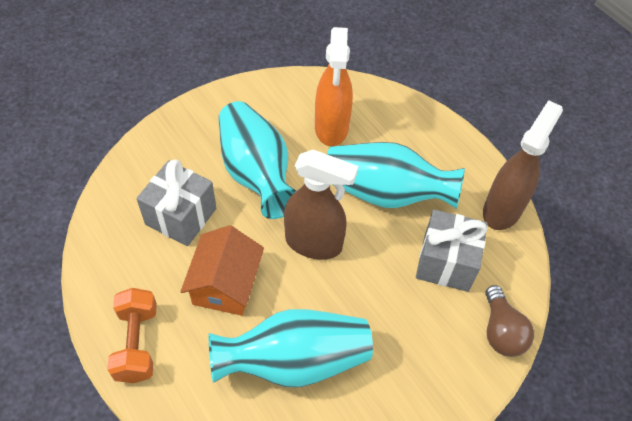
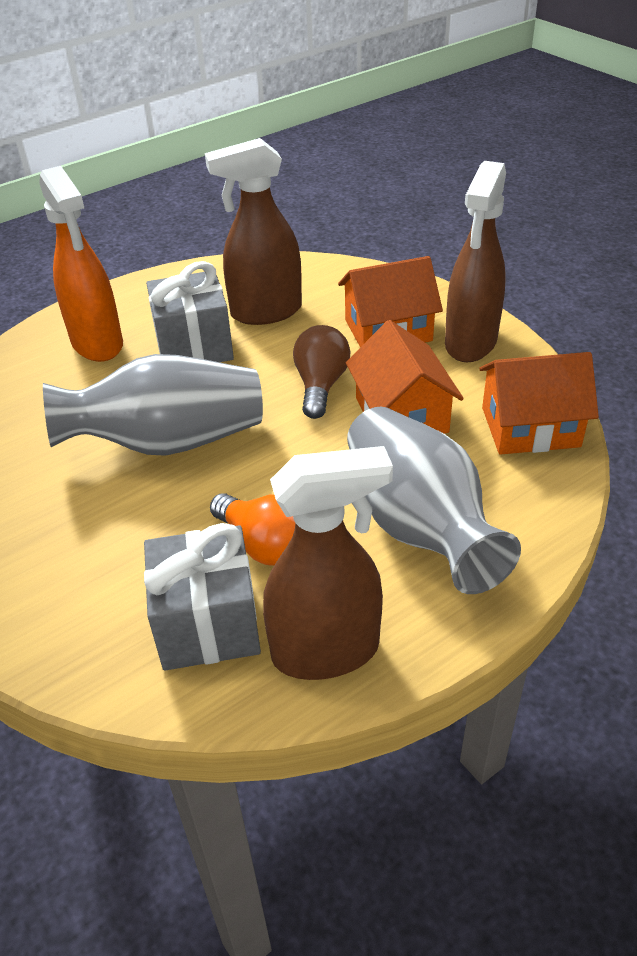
brown spray bottle: 2 -> 3
grey vase: 0 -> 2
orange dumbbell: 1 -> 0
orange house: 1 -> 3
orange light bulb: 0 -> 1
turquoise vase: 3 -> 0

